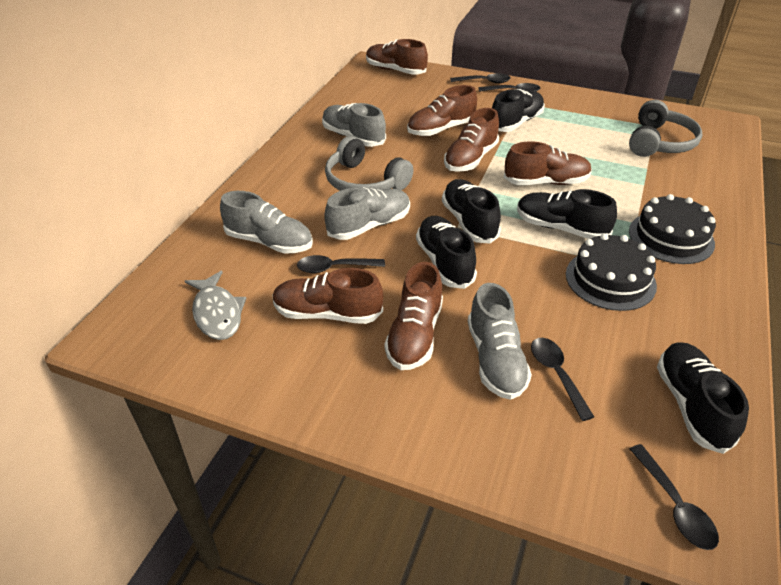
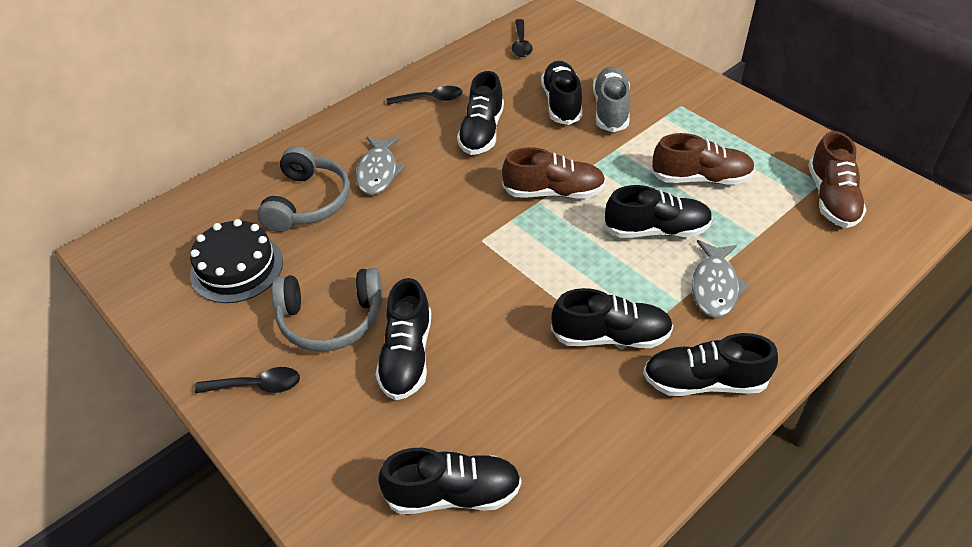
black cake: 2 -> 1
black shoe: 5 -> 7
black spoon: 5 -> 3
brown shoe: 6 -> 3
grey fish: 1 -> 2
grey shoe: 4 -> 1

